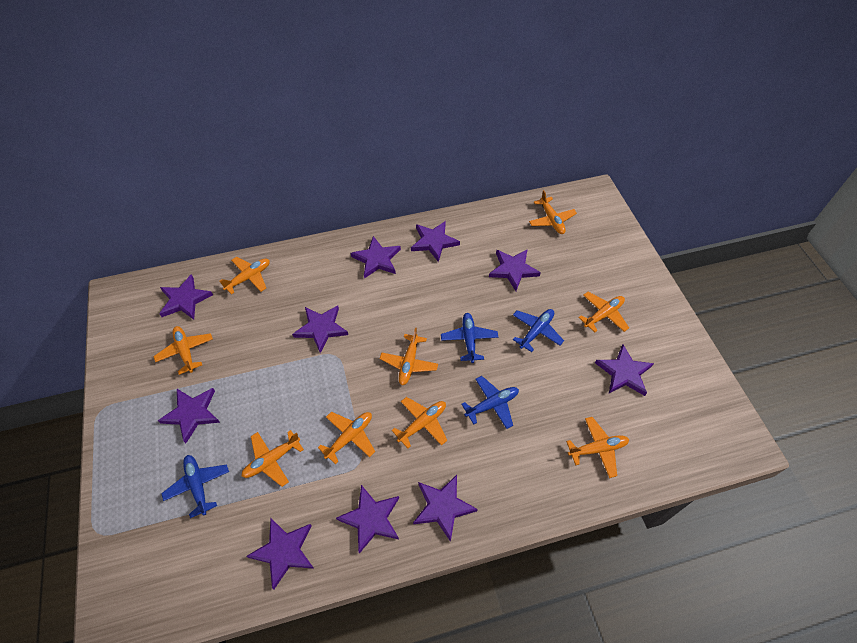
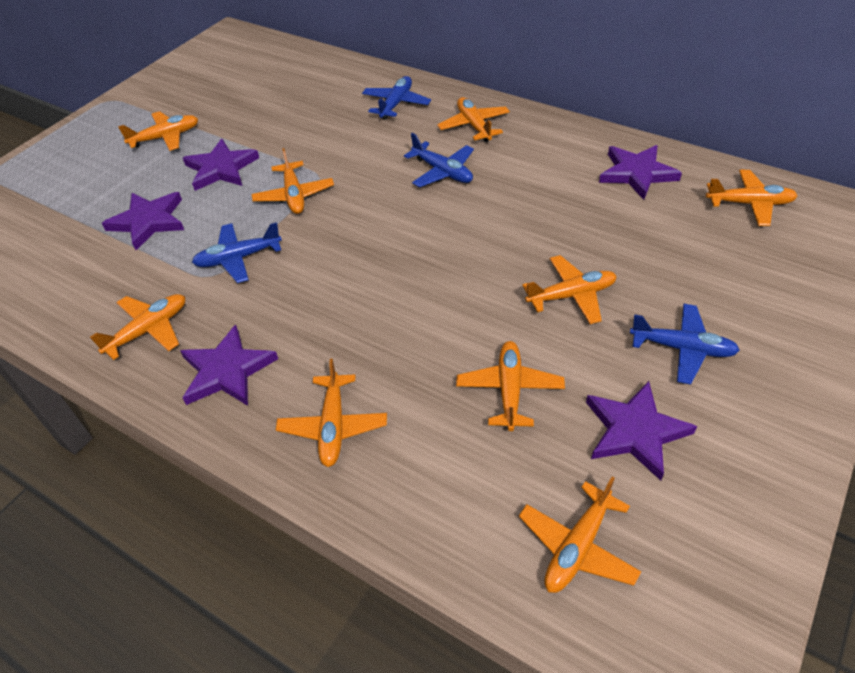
purple star: 10 -> 5

